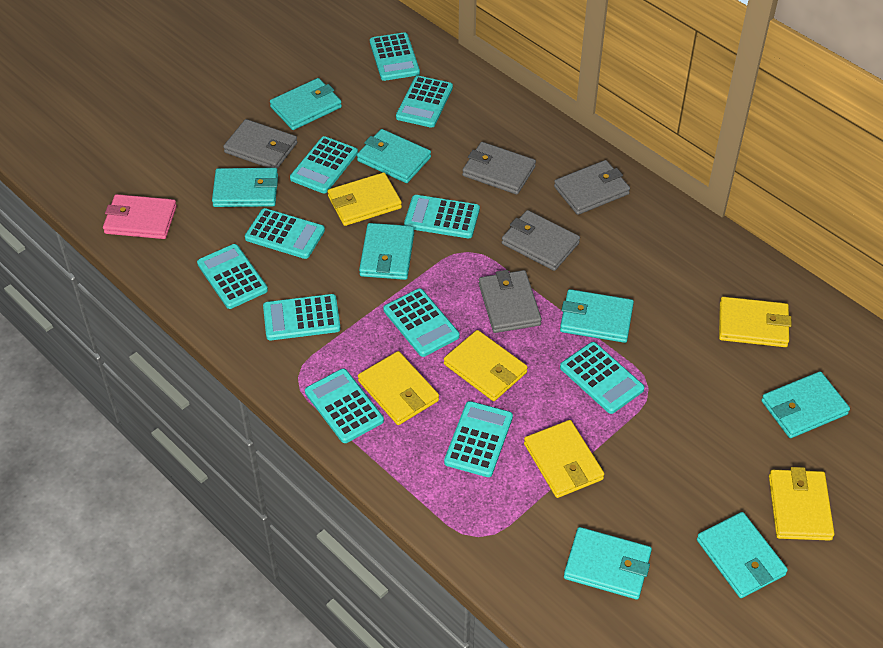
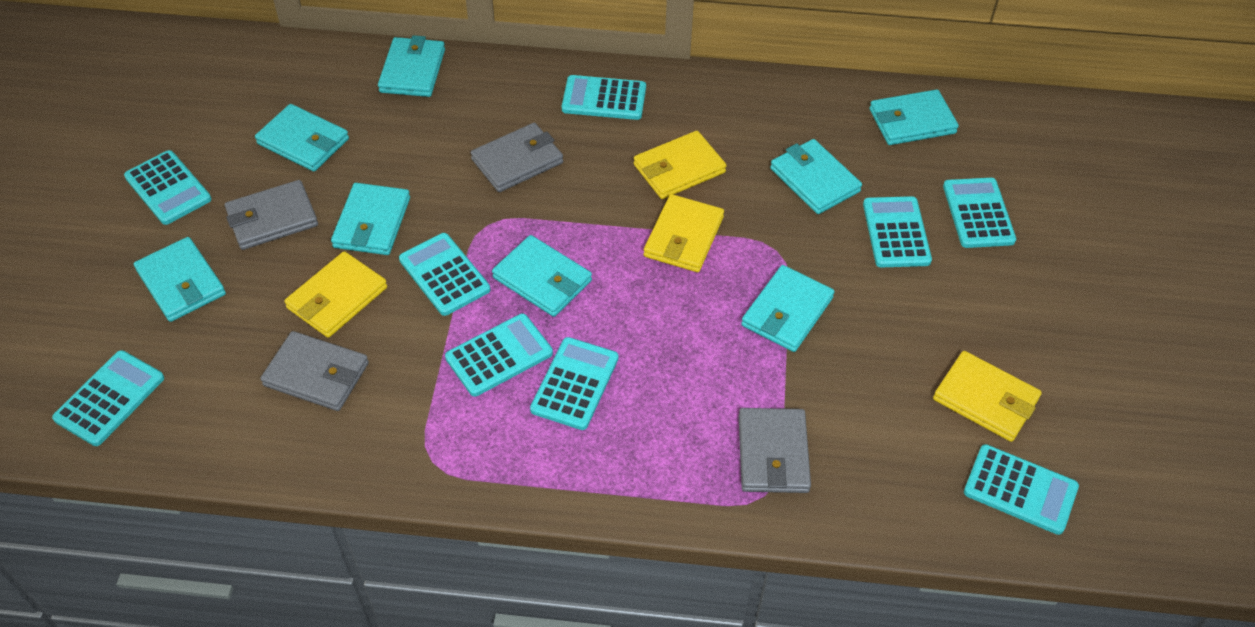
grey wallet: 5 -> 4
pink wallet: 1 -> 0
turquoise calculator: 11 -> 9
yellow wallet: 6 -> 4

